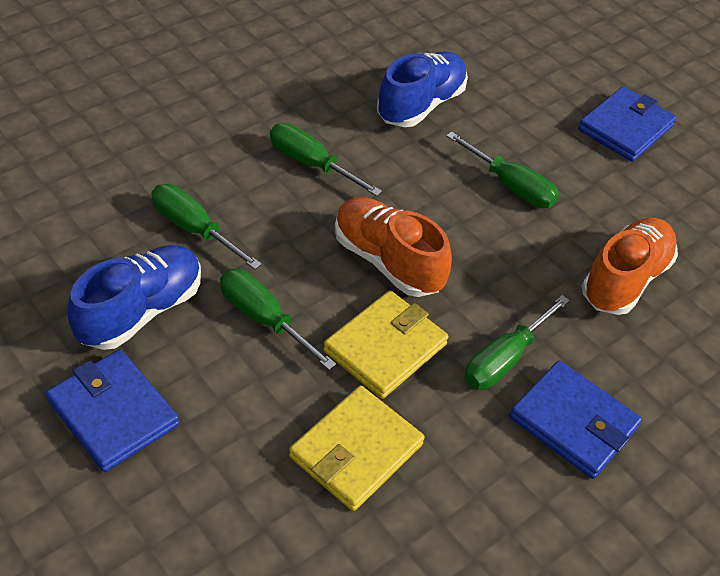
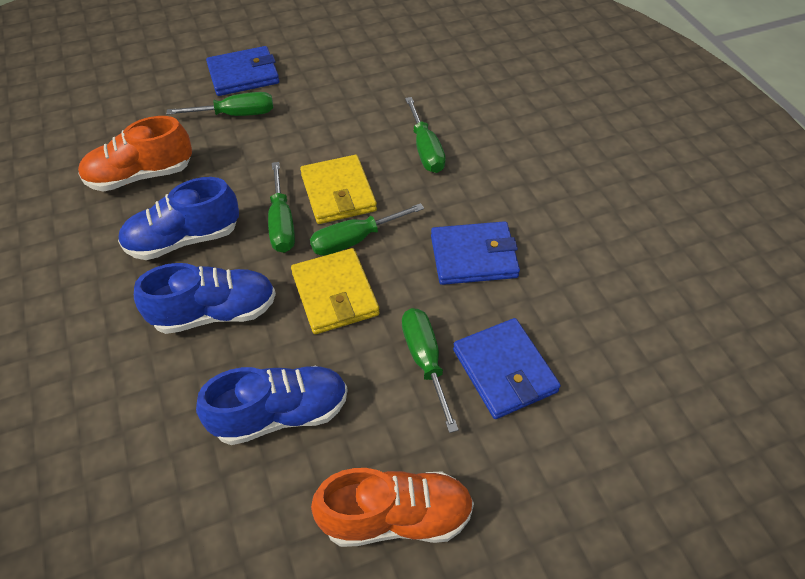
blue shoe: 2 -> 3

